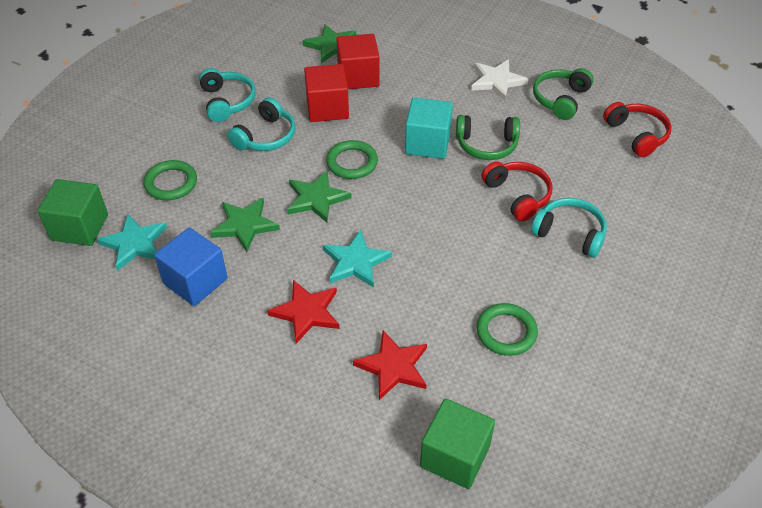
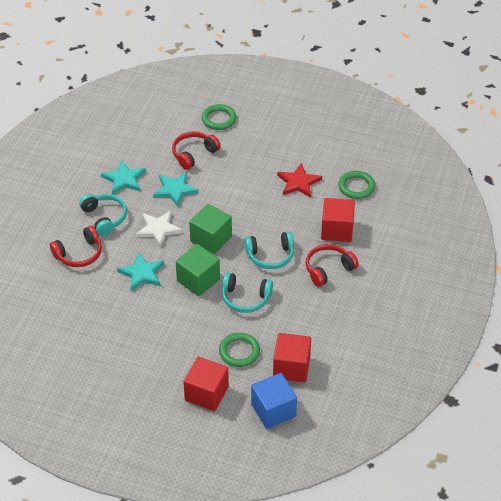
green headphones: 2 -> 0
green star: 3 -> 0
red cube: 2 -> 3
red headphones: 2 -> 3
red star: 2 -> 1
turquoise cube: 1 -> 0
turquoise star: 2 -> 3

